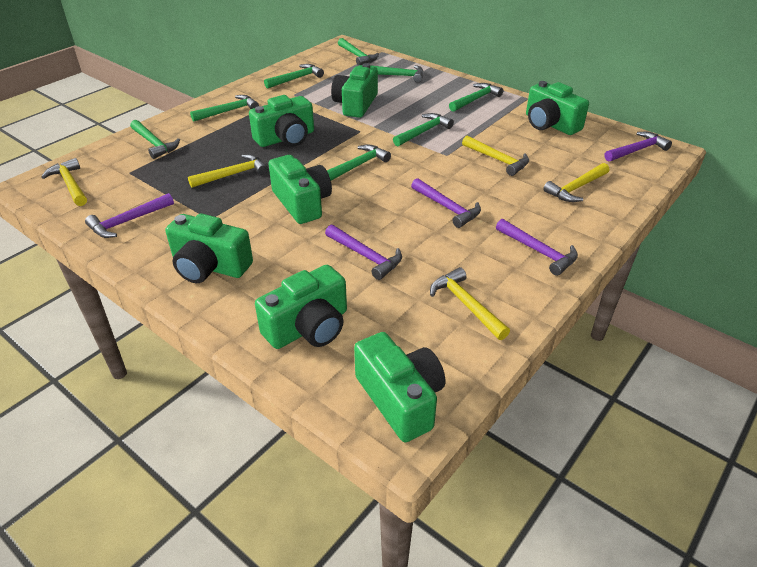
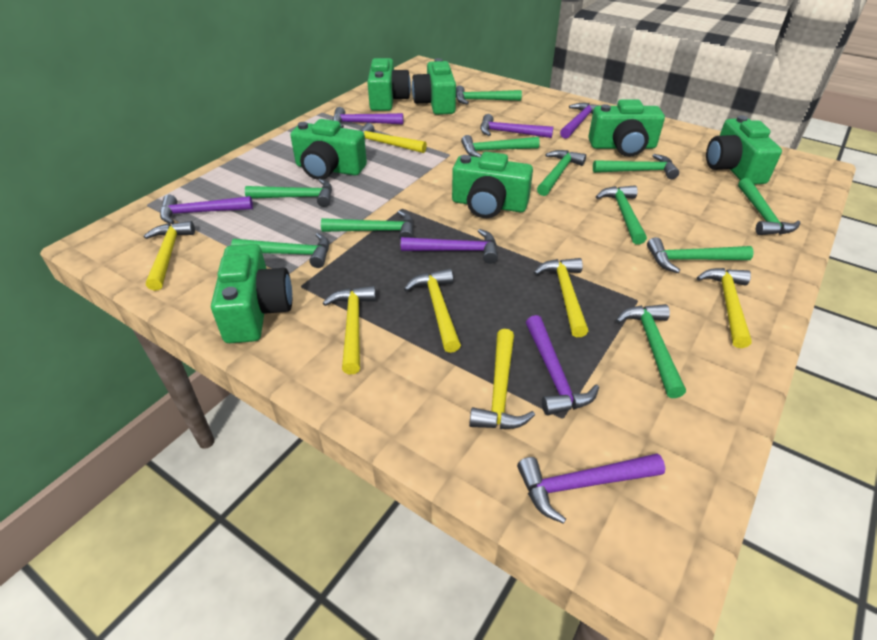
green hammer: 8 -> 11
purple hammer: 5 -> 7
yellow hammer: 5 -> 7

